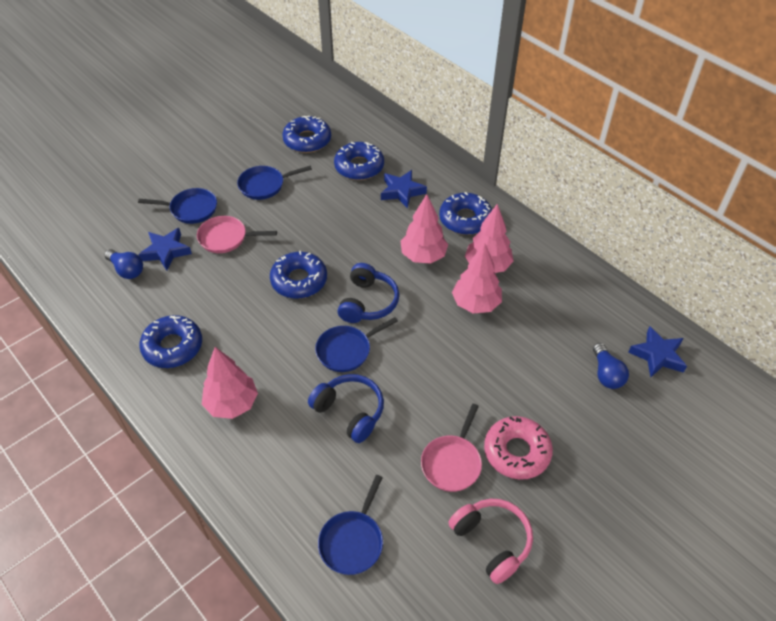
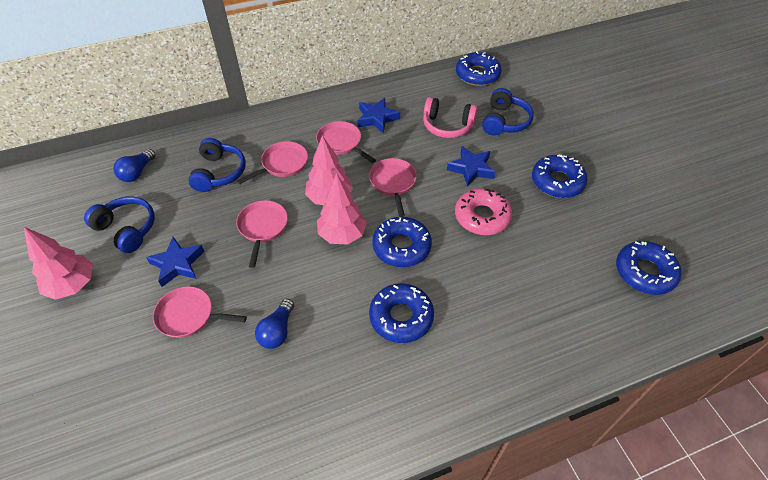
blue headphones: 2 -> 3
blue pan: 4 -> 0
pink pan: 2 -> 5
pink tree: 4 -> 3

